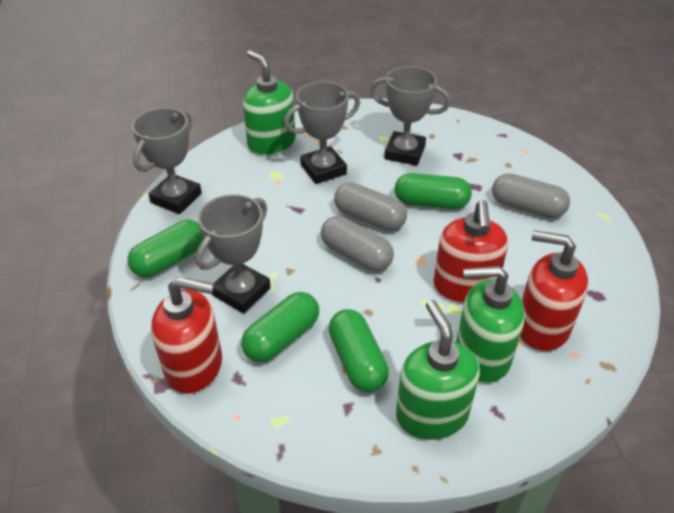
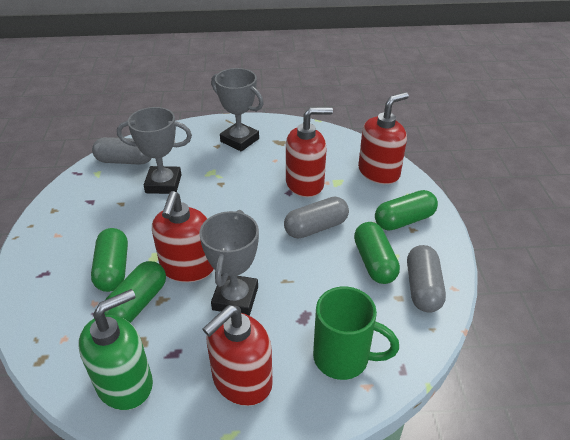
green mug: 0 -> 1
green soap dispenser: 3 -> 1
grey trophy: 4 -> 3
red soap dispenser: 3 -> 4

